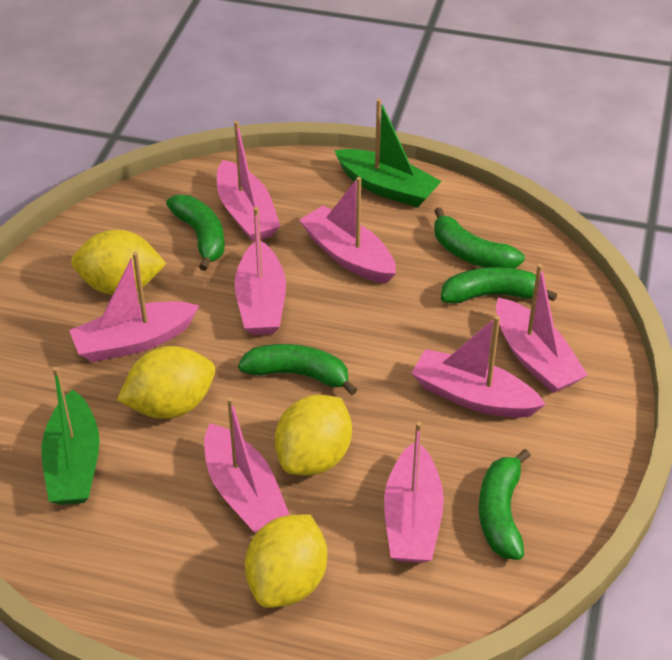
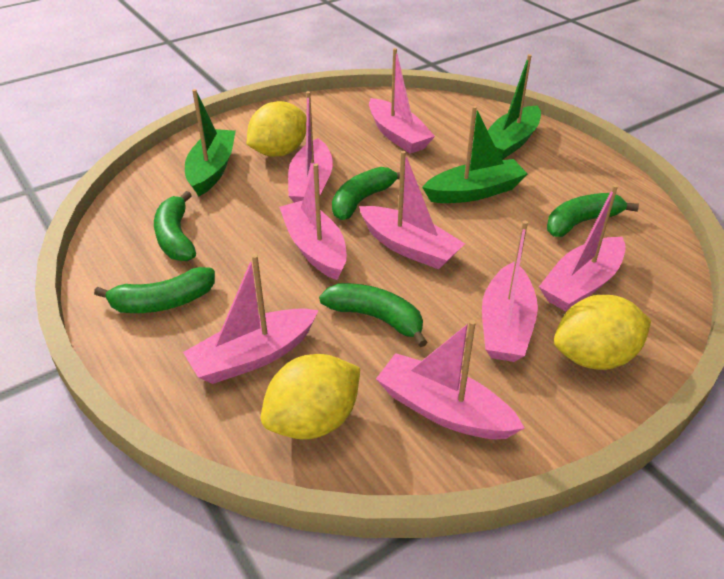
green boat: 2 -> 3
yellow lemon: 4 -> 3

